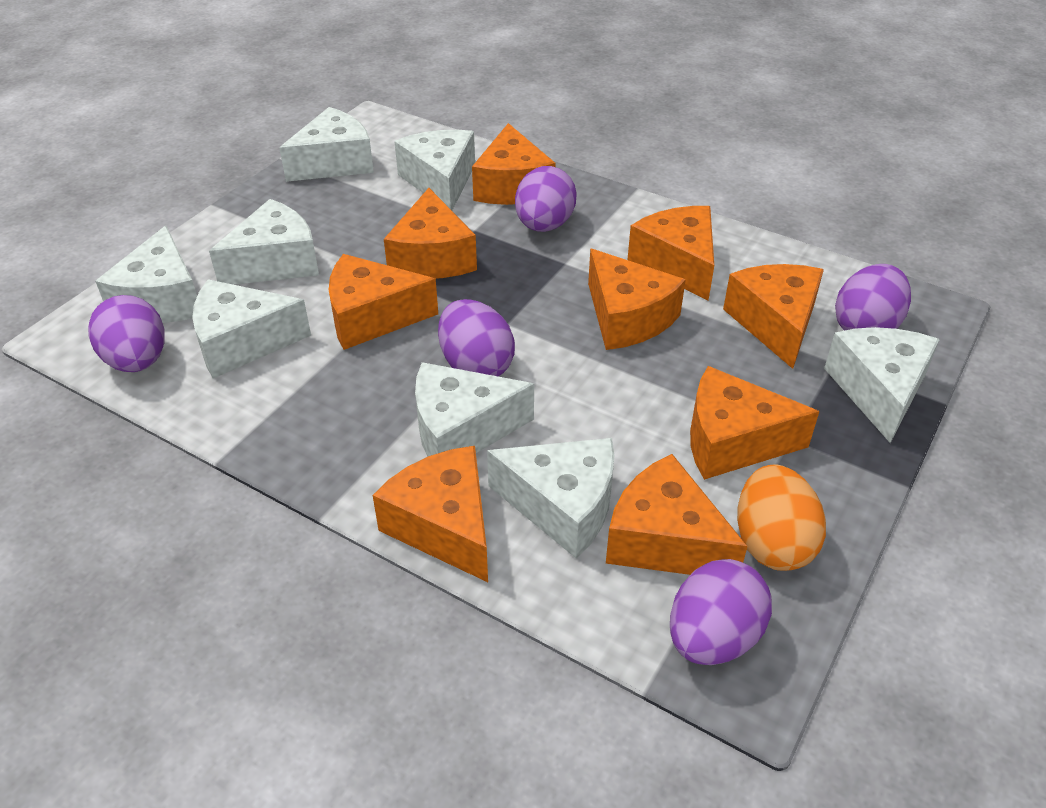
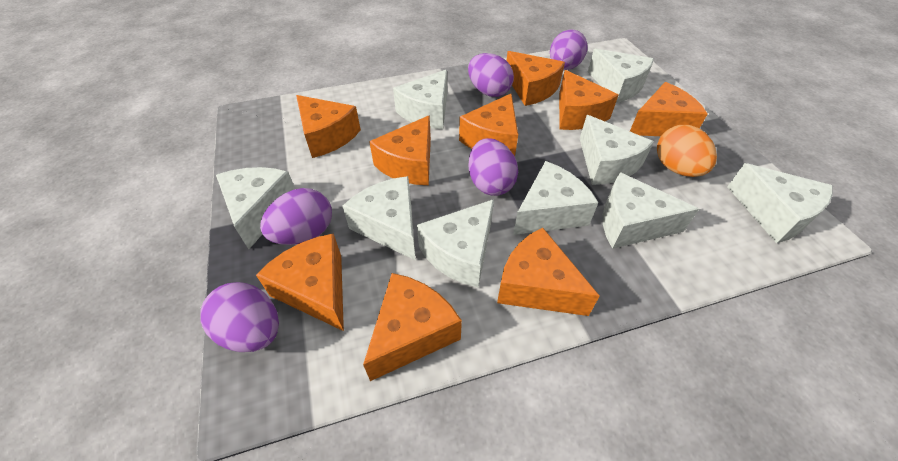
white cheese: 8 -> 9

